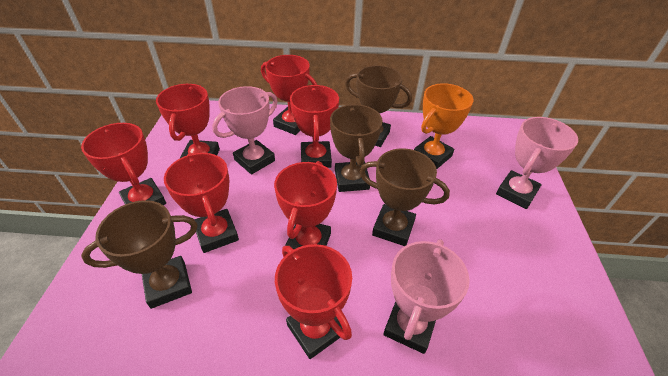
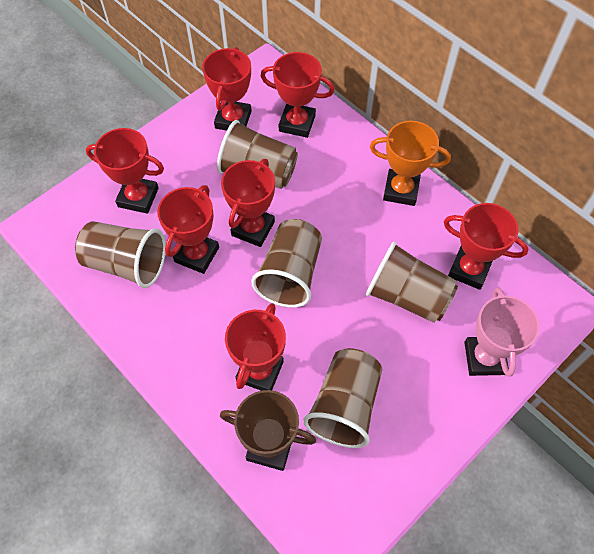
brown cup: 0 -> 5
brown trophy: 4 -> 1
pink trophy: 3 -> 1

